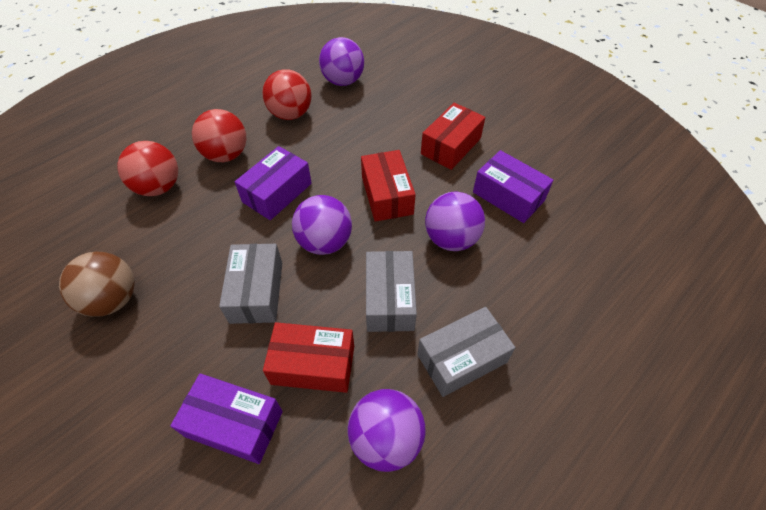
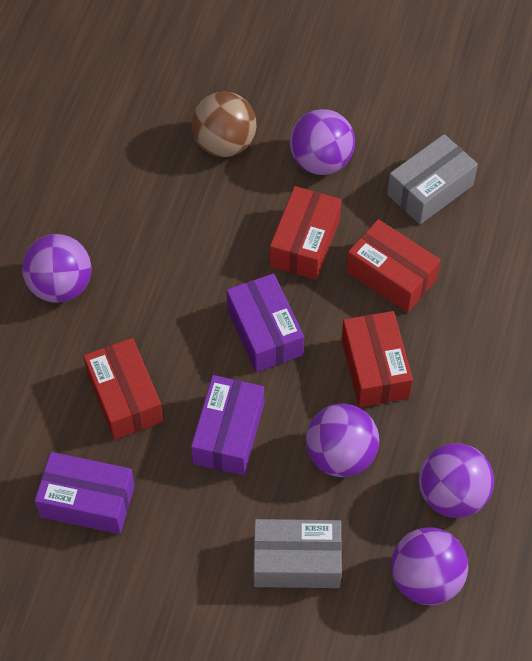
grey box: 3 -> 2
purple ball: 4 -> 5
red ball: 3 -> 0
red box: 3 -> 4

